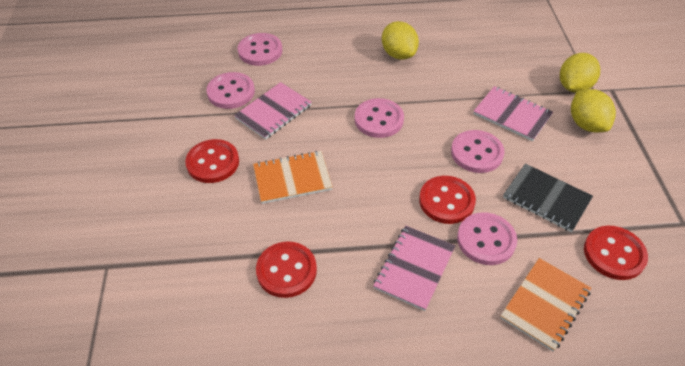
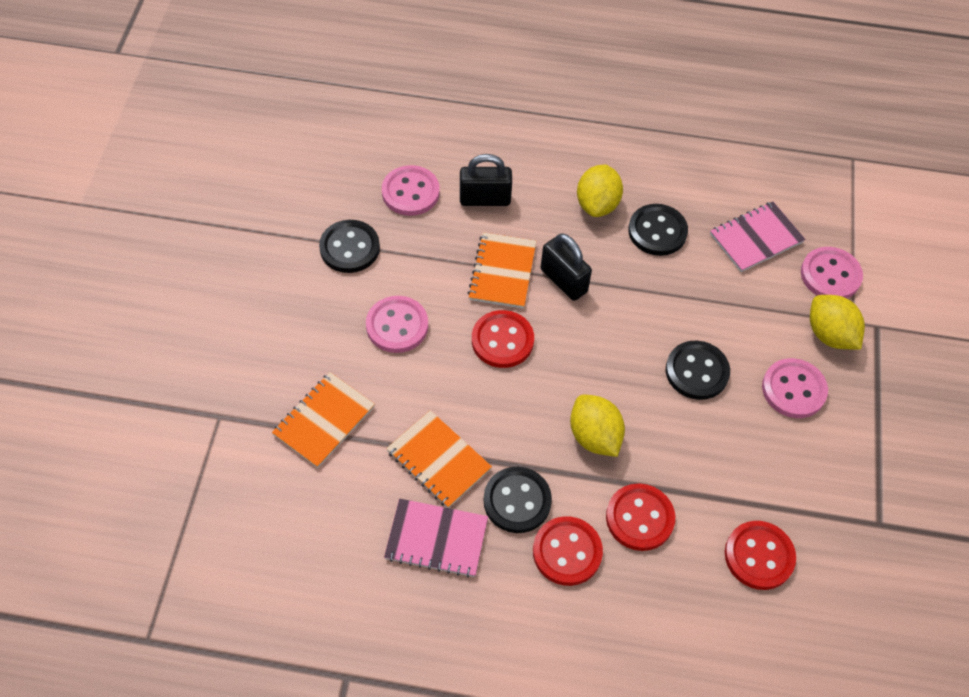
black button: 0 -> 4
black notebook: 1 -> 0
black padlock: 0 -> 2
orange notebook: 2 -> 3
pink button: 5 -> 4
pink notebook: 3 -> 2

